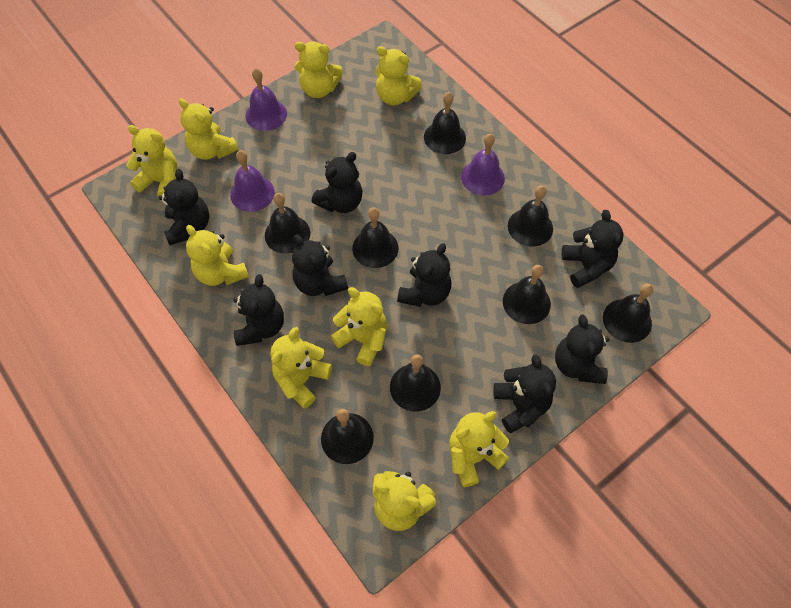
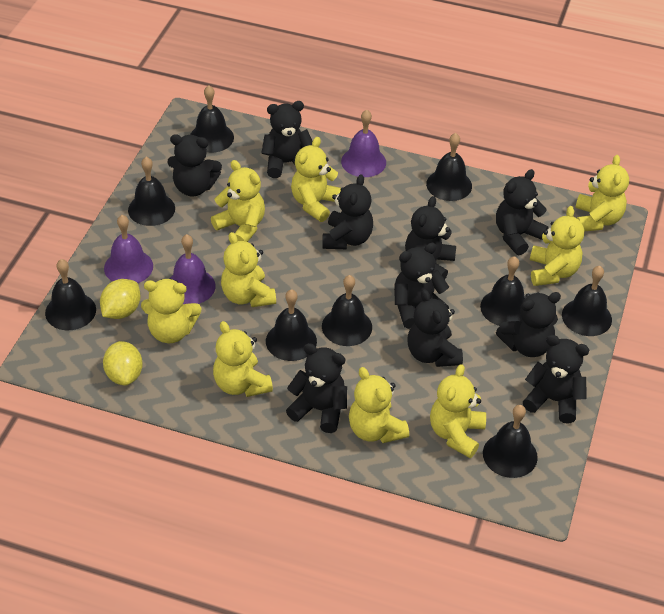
black bell: 8 -> 9
black teddy bear: 8 -> 10
yellow lemon: 0 -> 2

